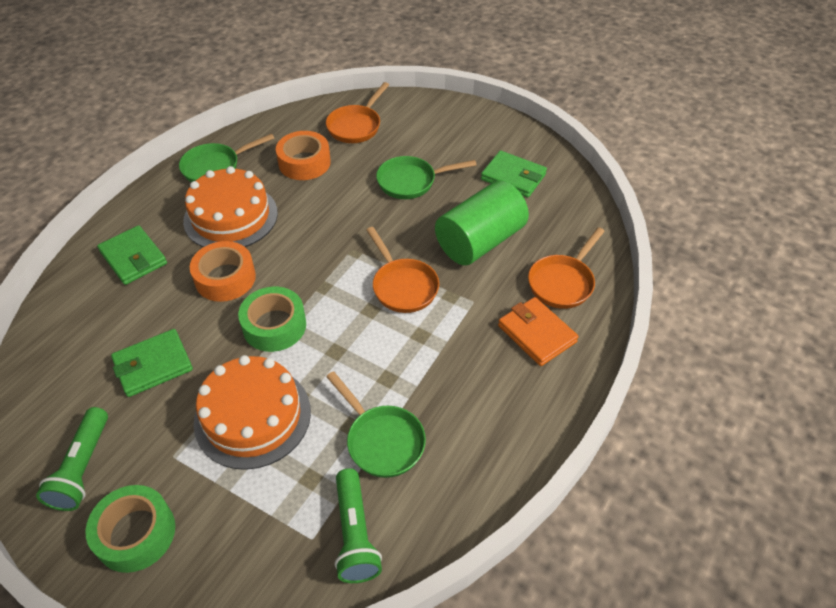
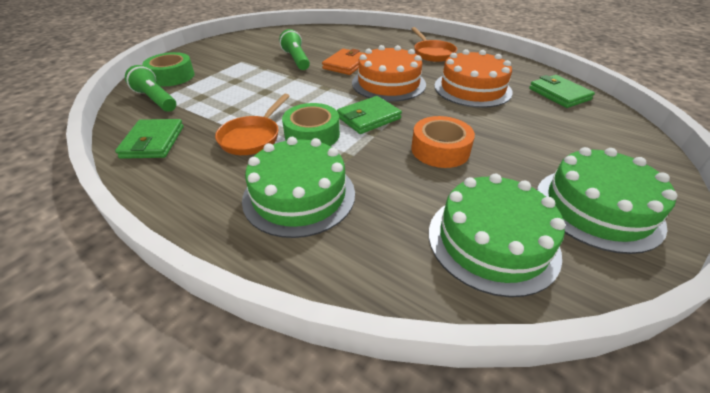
green cake: 0 -> 3
green cylinder: 1 -> 0
green pan: 3 -> 0
orange pan: 3 -> 2
orange tape: 2 -> 1

